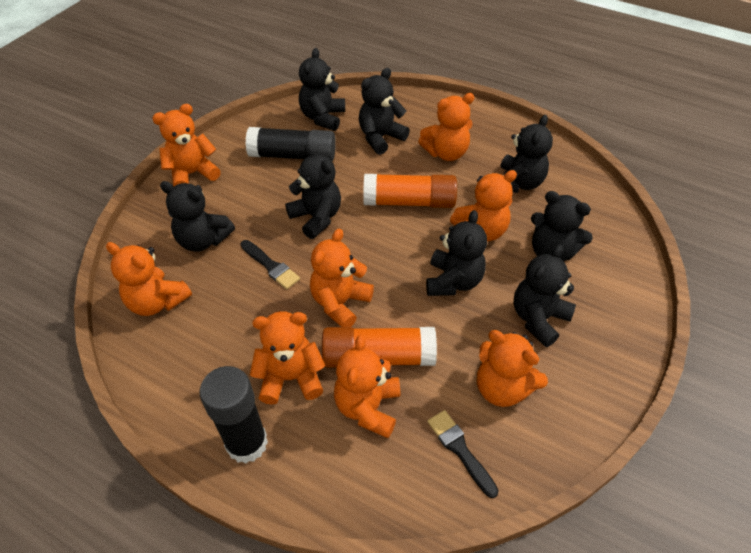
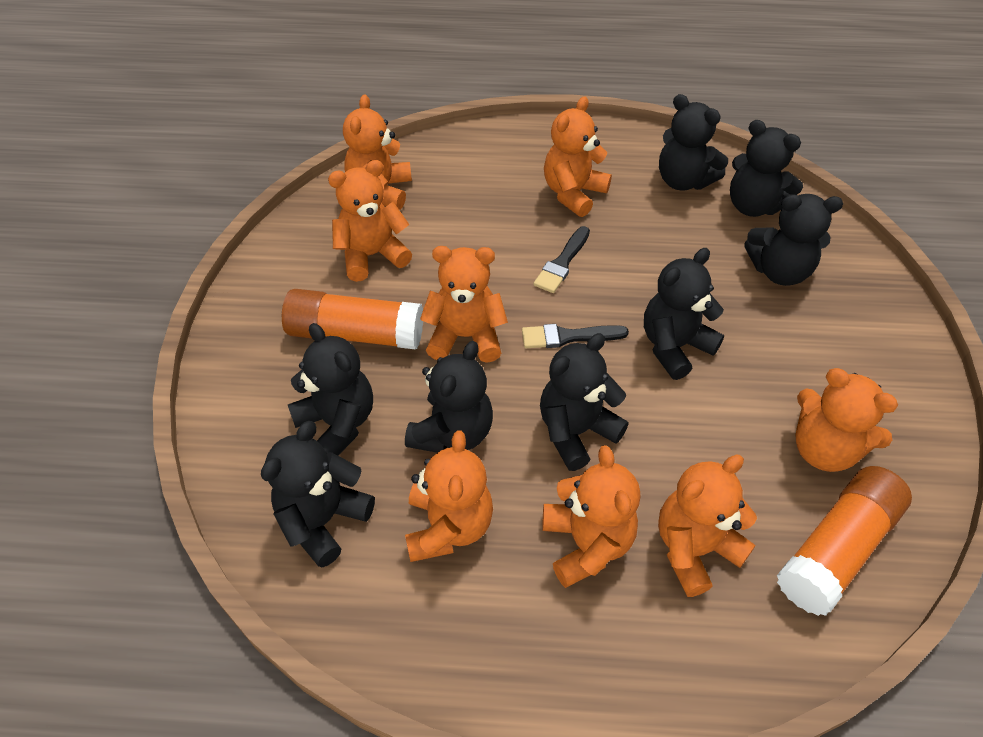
black glue stick: 2 -> 0

